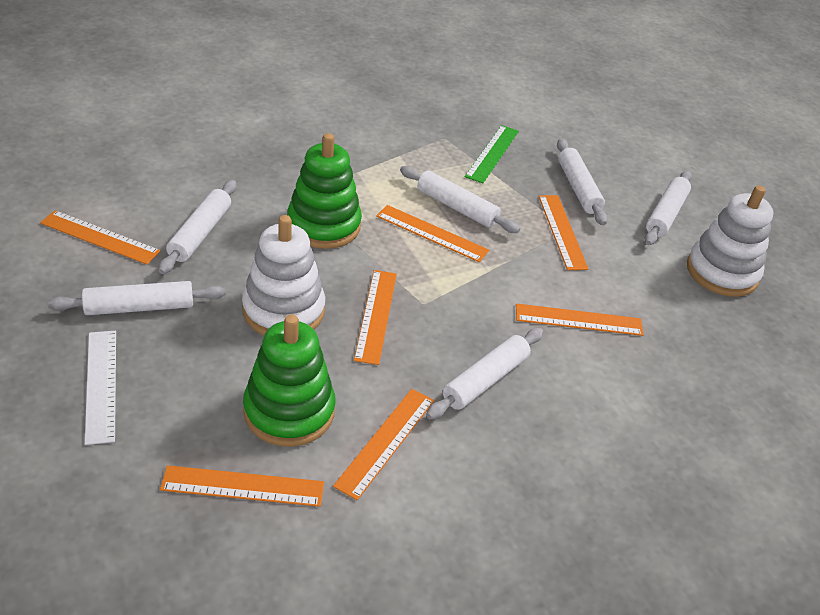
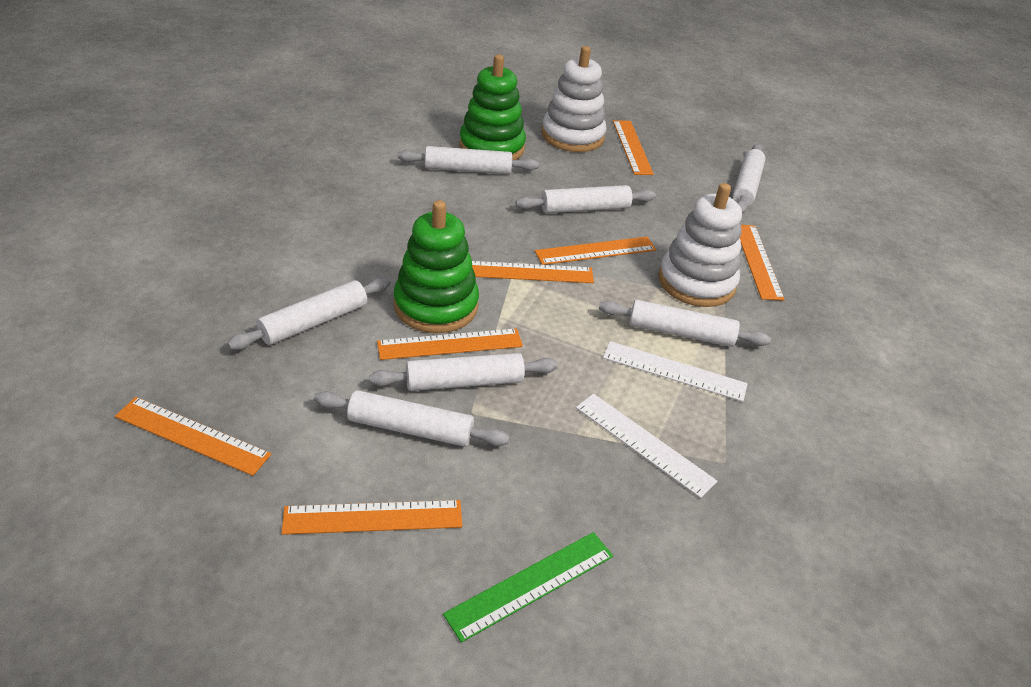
white rolling pin: 6 -> 7
white ruler: 1 -> 2

